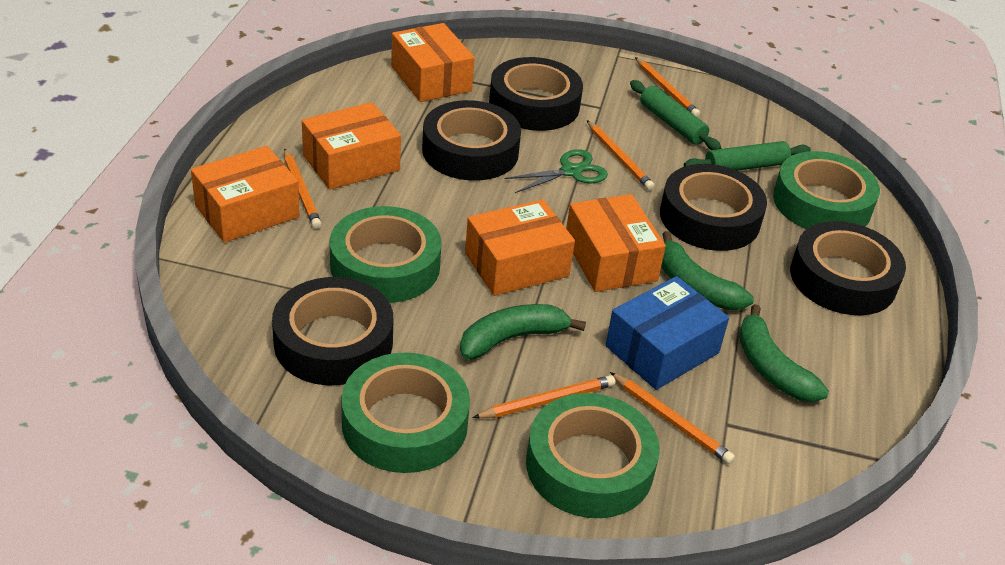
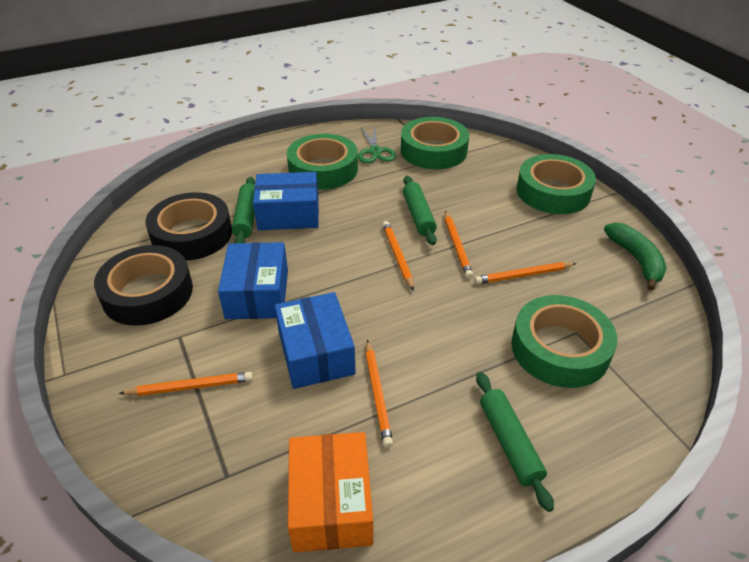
black tape: 5 -> 2
blue box: 1 -> 3
green banana: 3 -> 1
green rolling pin: 2 -> 3
orange box: 5 -> 1

